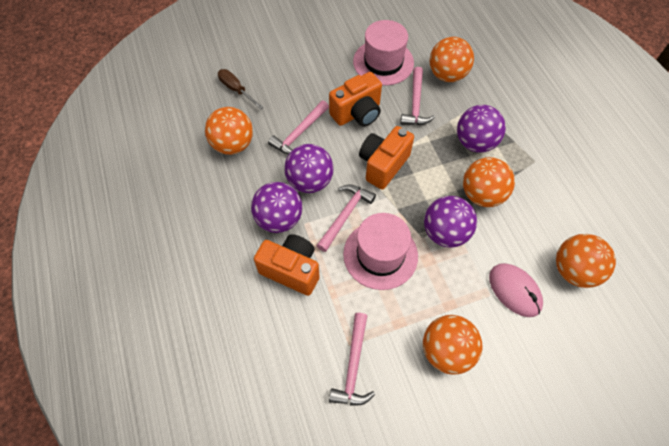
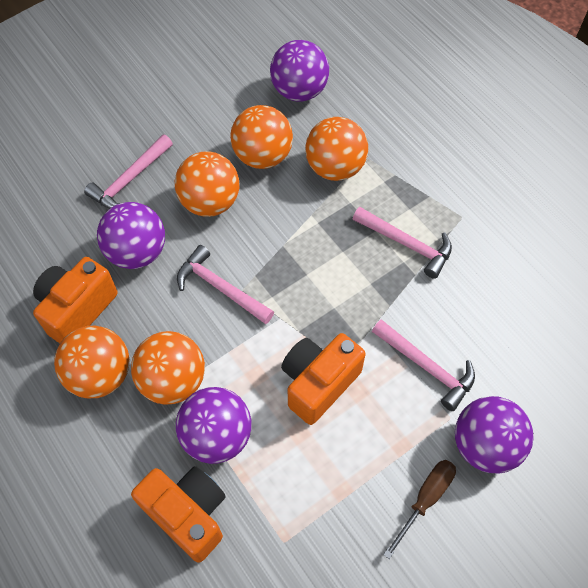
pink hat: 2 -> 0
pink mouse: 1 -> 0

